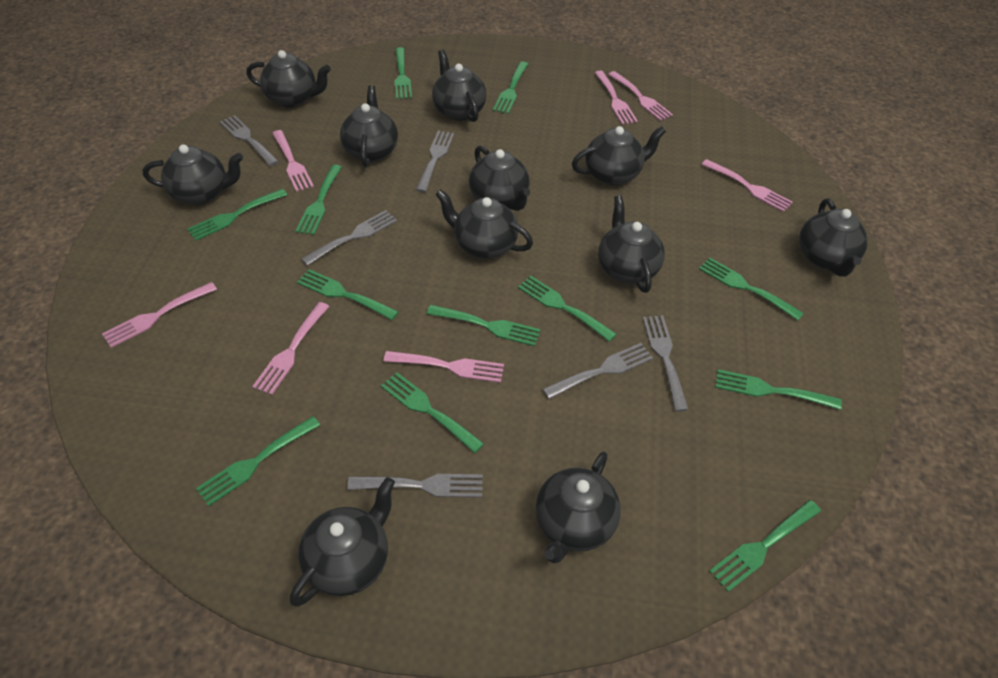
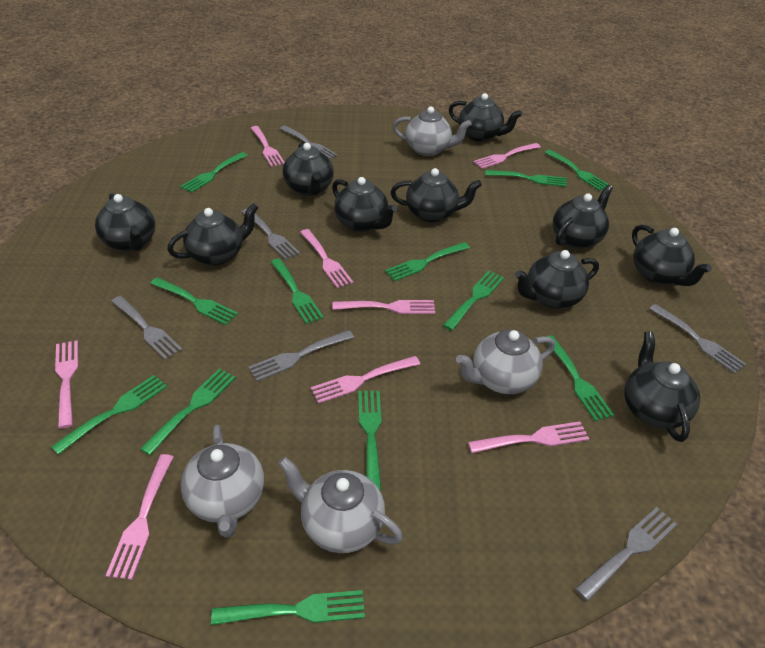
black teapot: 11 -> 10
grey teapot: 0 -> 4
pink fork: 7 -> 8

